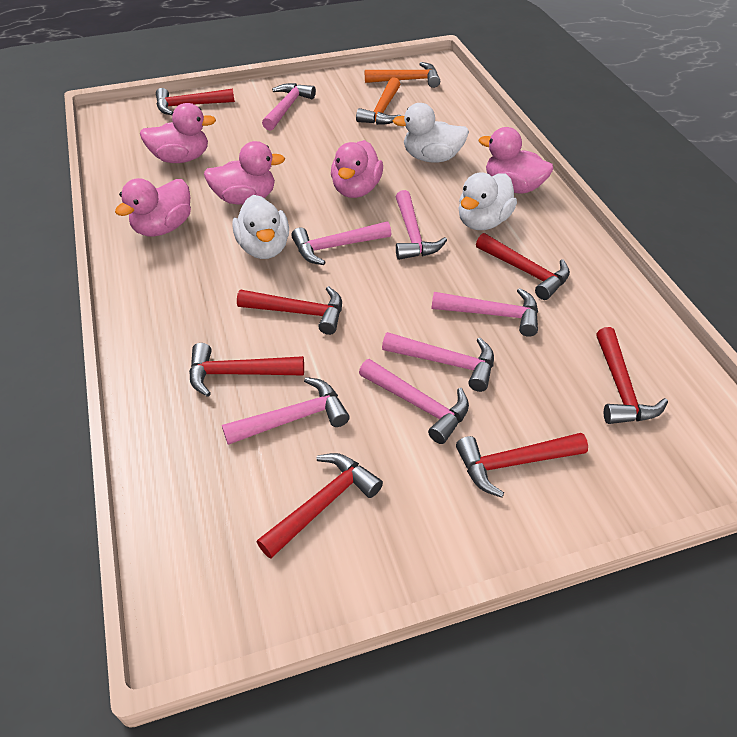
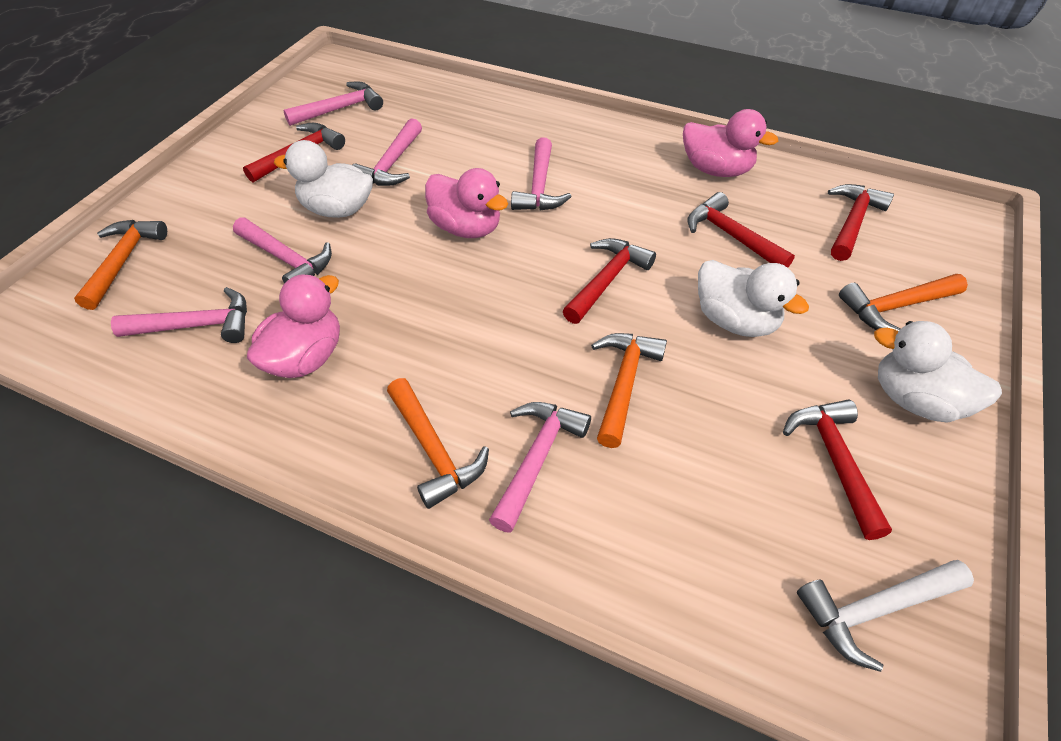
orange hammer: 2 -> 4
pink duck: 5 -> 3
pink hammer: 7 -> 6
red hammer: 7 -> 5
white hammer: 0 -> 1

